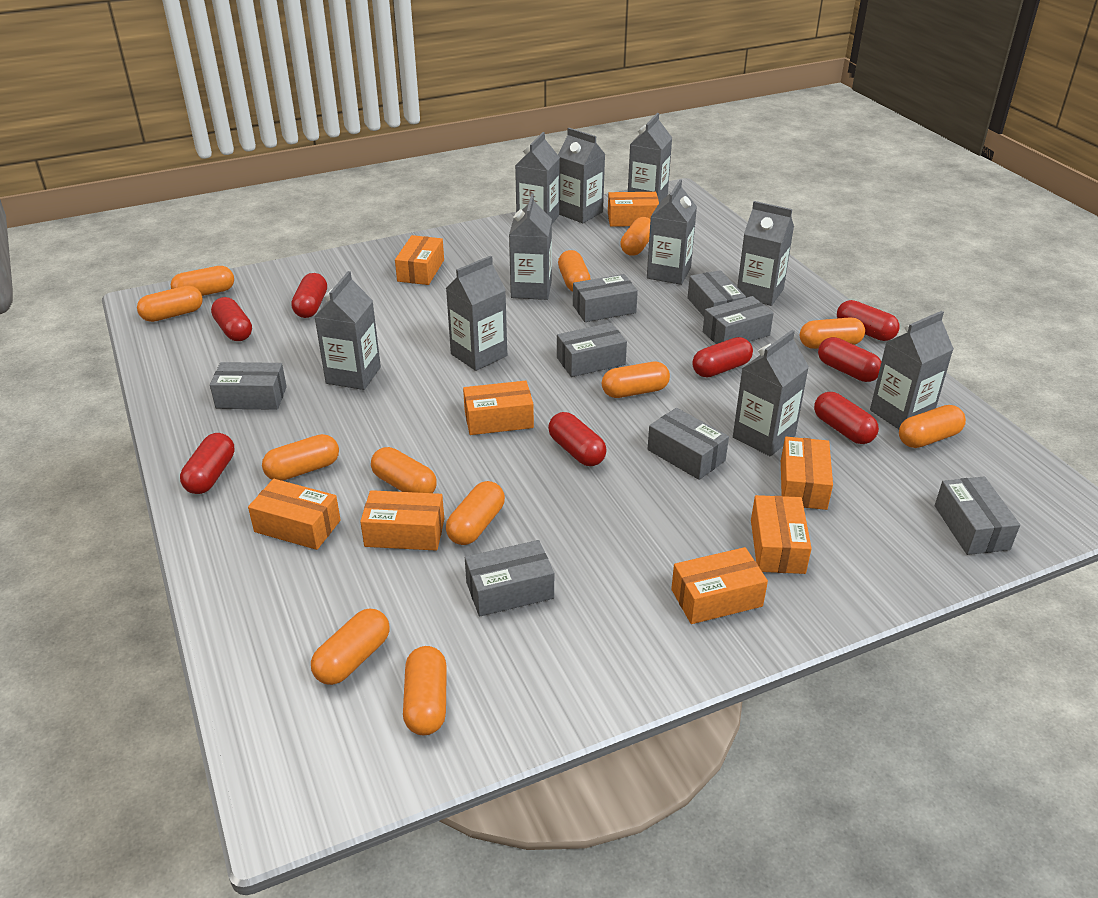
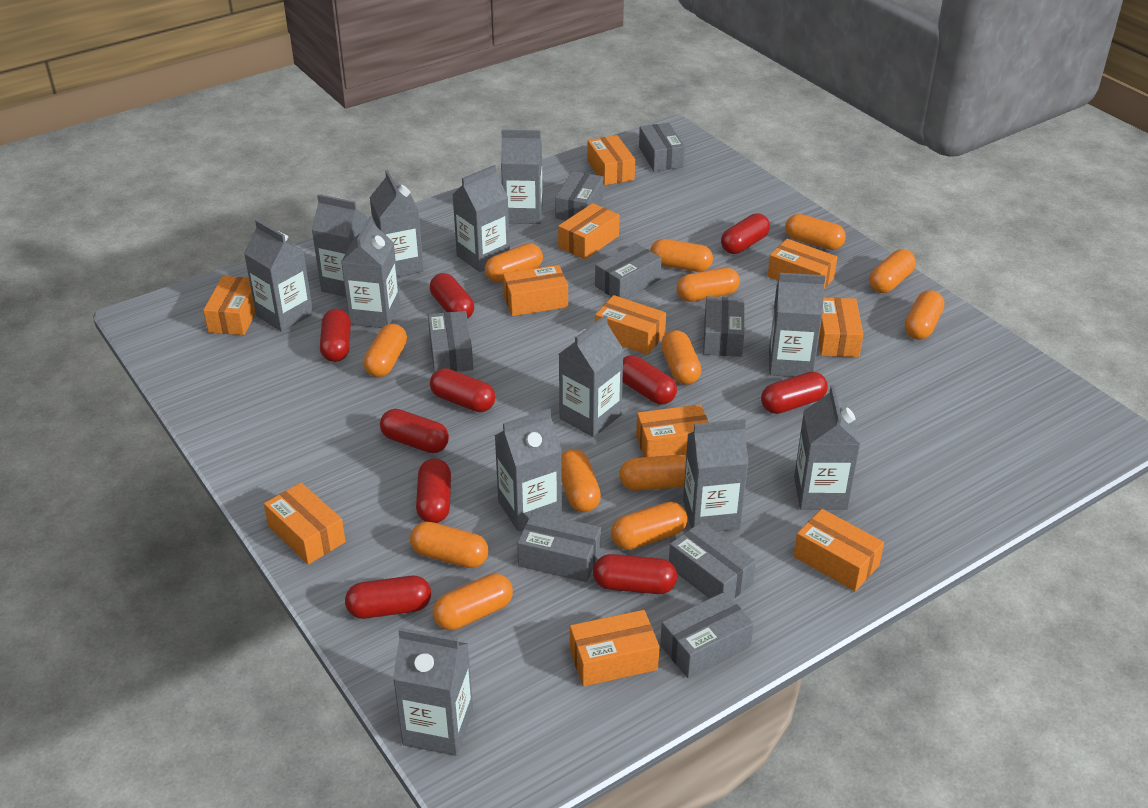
grey carton: 10 -> 12
orange box: 8 -> 11
orange capsule: 12 -> 13
red capsule: 8 -> 10

